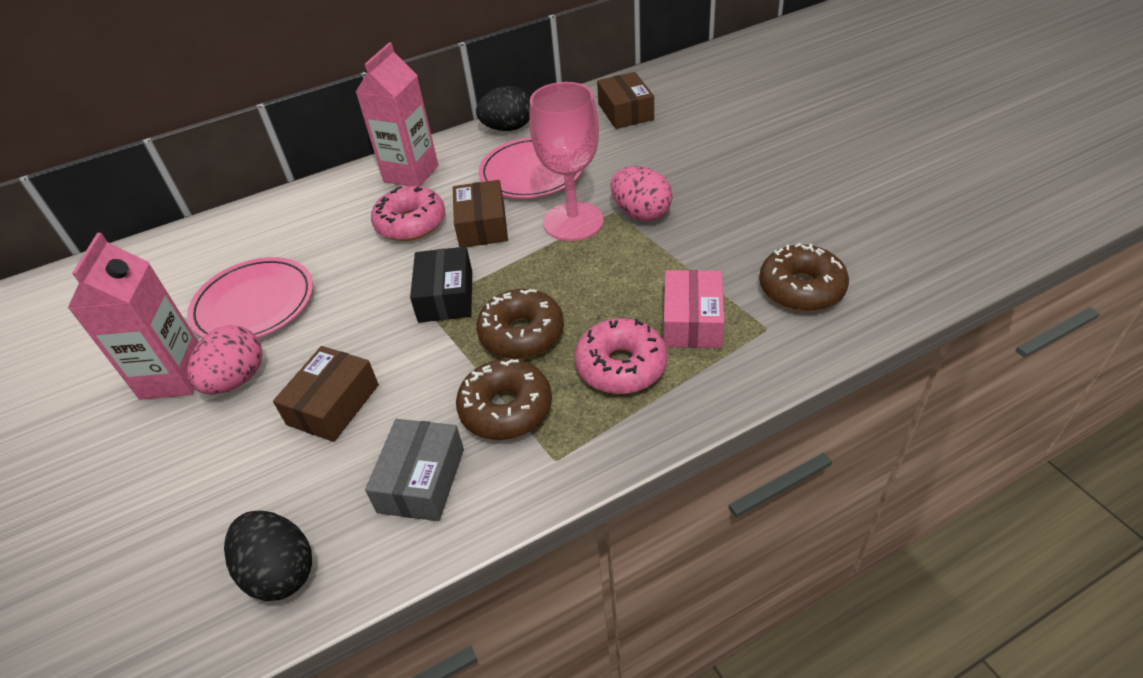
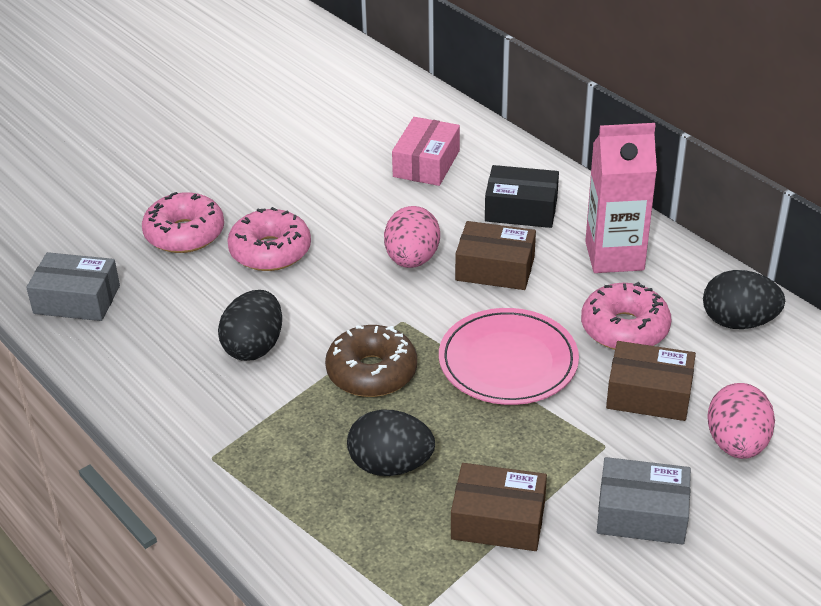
black egg: 2 -> 3
brown donut: 3 -> 1
grey box: 1 -> 2
pink carton: 2 -> 1
pink donut: 2 -> 3
pink goblet: 1 -> 0
pink plate: 2 -> 1

